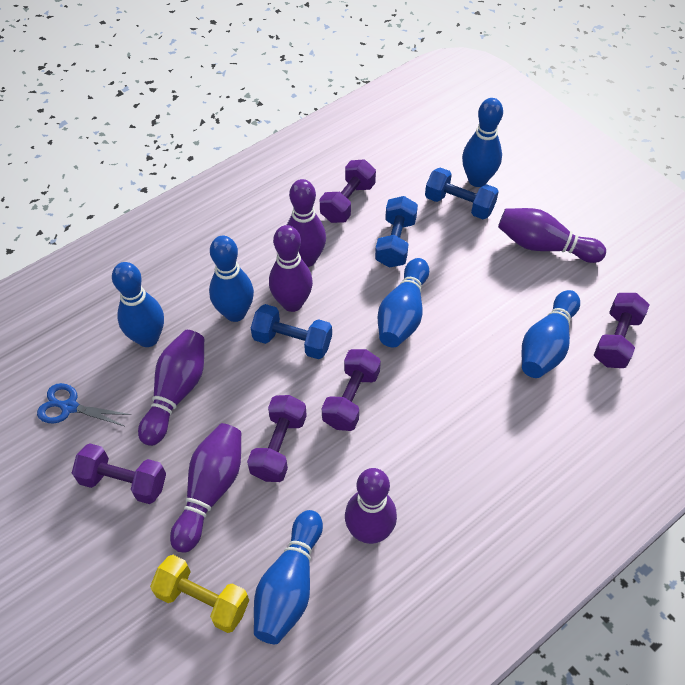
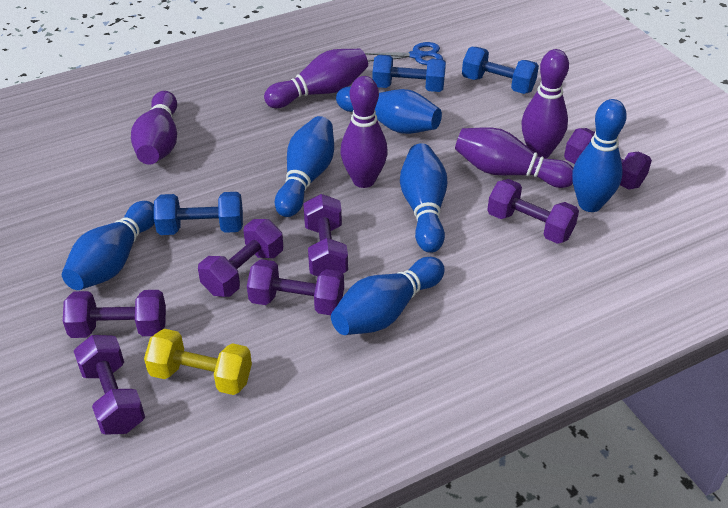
purple bowling pin: 6 -> 5
purple dumbbell: 5 -> 7

